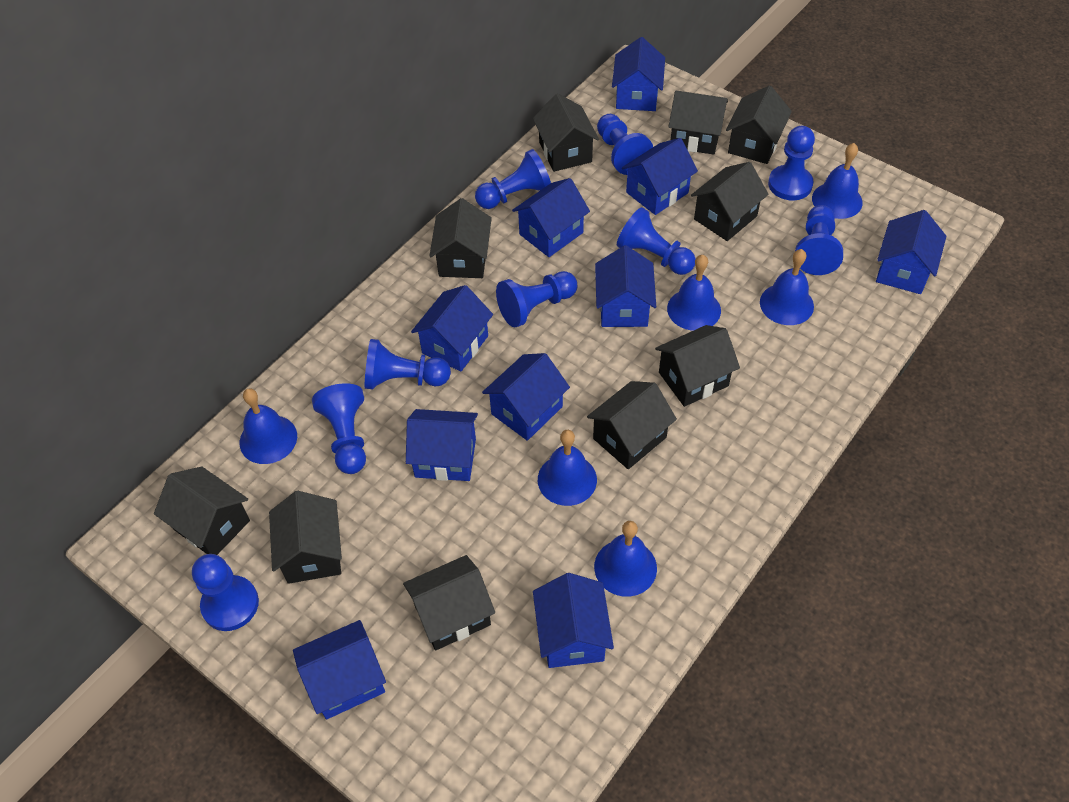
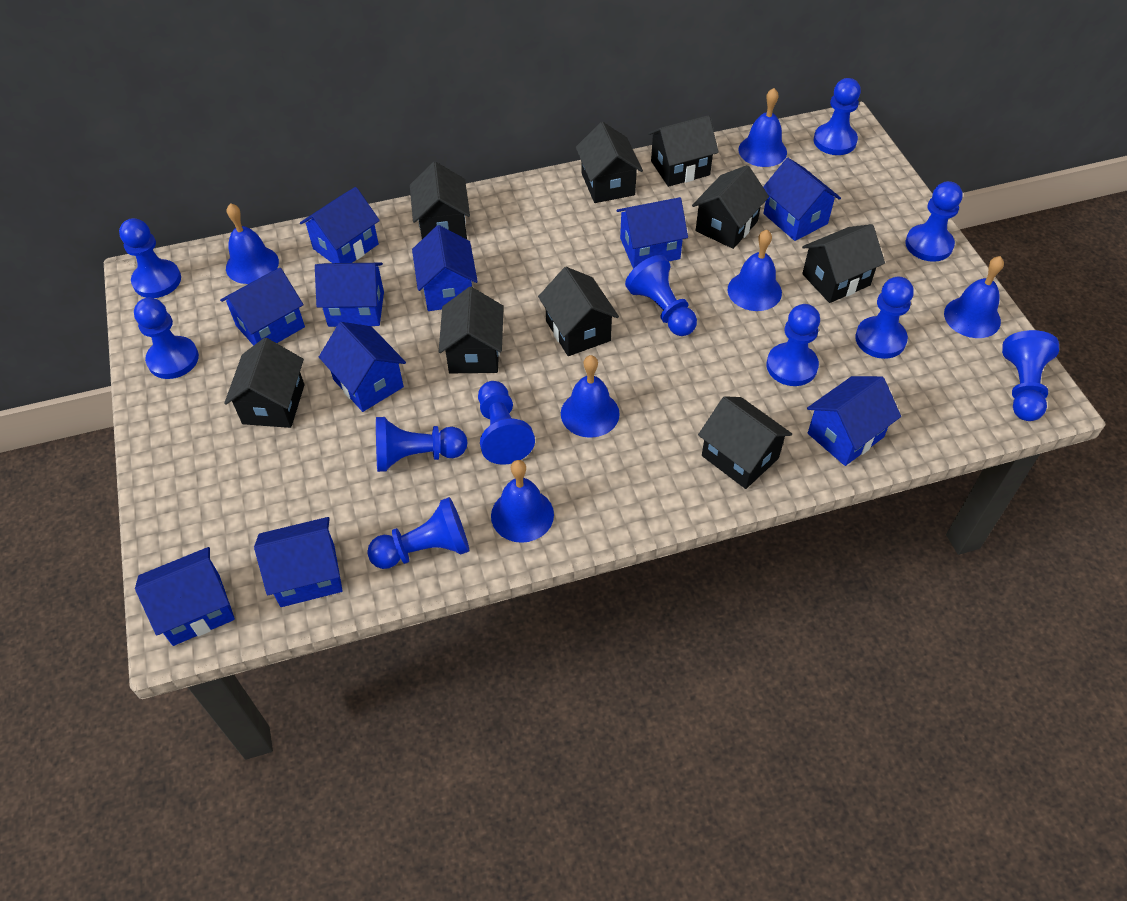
black house: 10 -> 9
blue pawn: 9 -> 11

